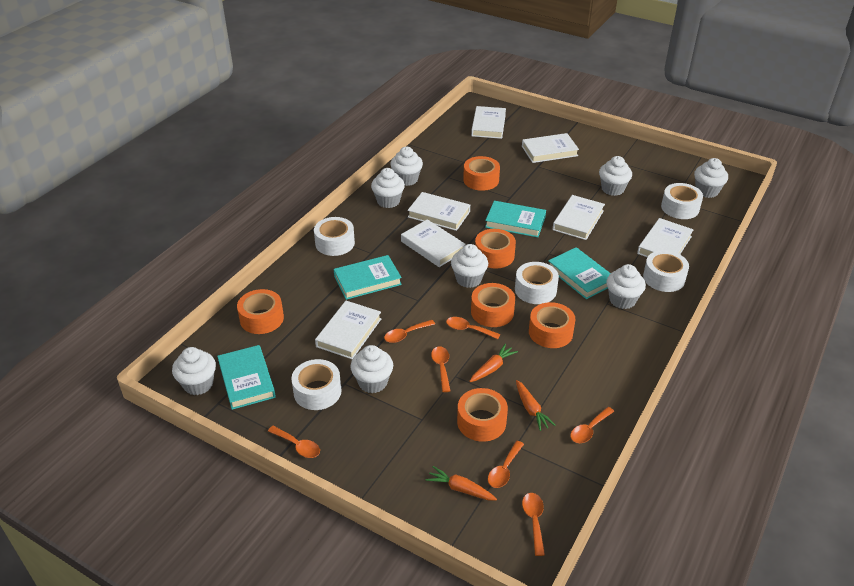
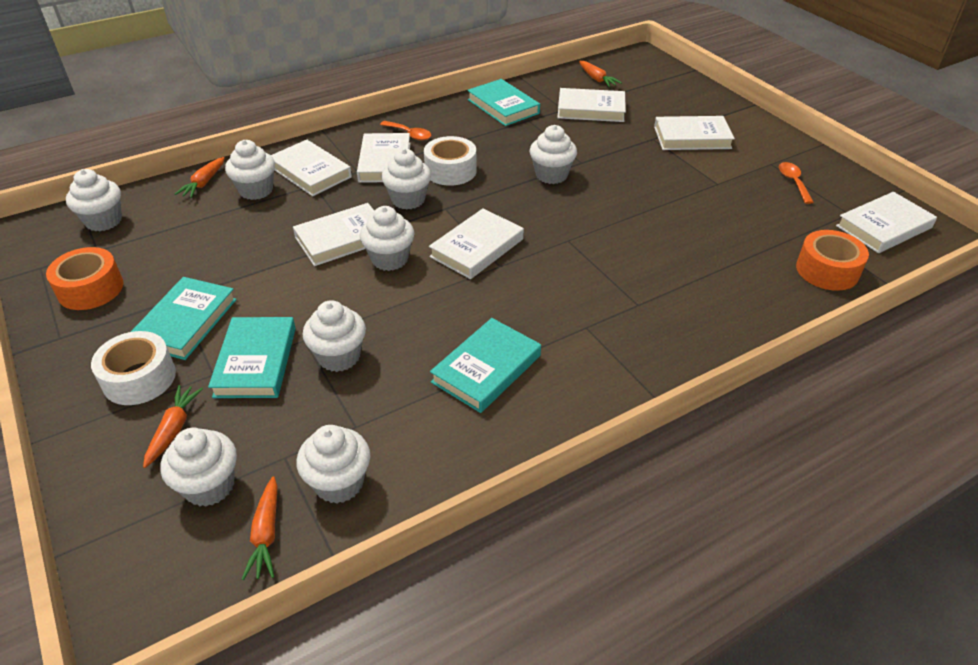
orange carrot: 3 -> 4
orange spoon: 7 -> 2
orange tape: 6 -> 2
white tape: 5 -> 2

